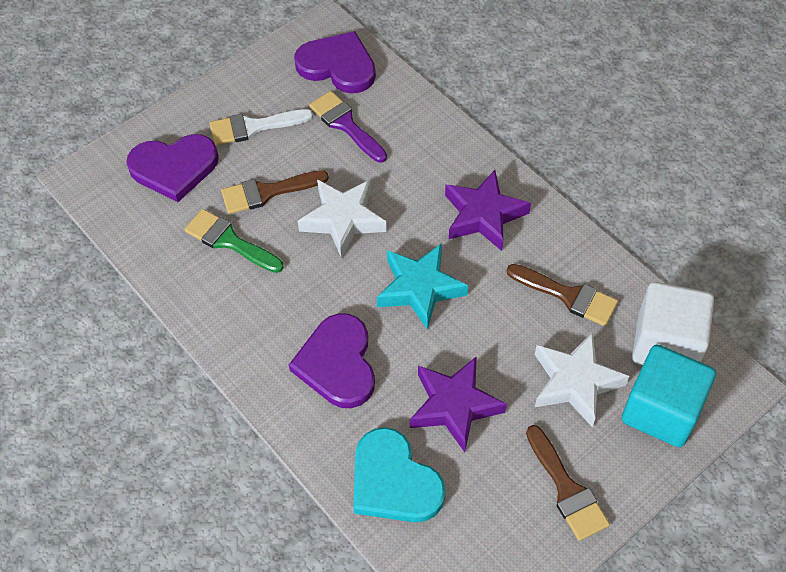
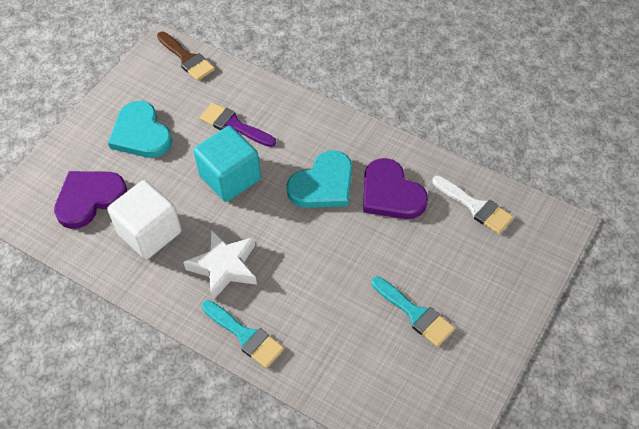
brown brush: 3 -> 1
green brush: 1 -> 0
purple heart: 3 -> 2
purple star: 2 -> 0
turquoise brush: 0 -> 2
turquoise heart: 1 -> 2
turquoise star: 1 -> 0
white star: 2 -> 1

